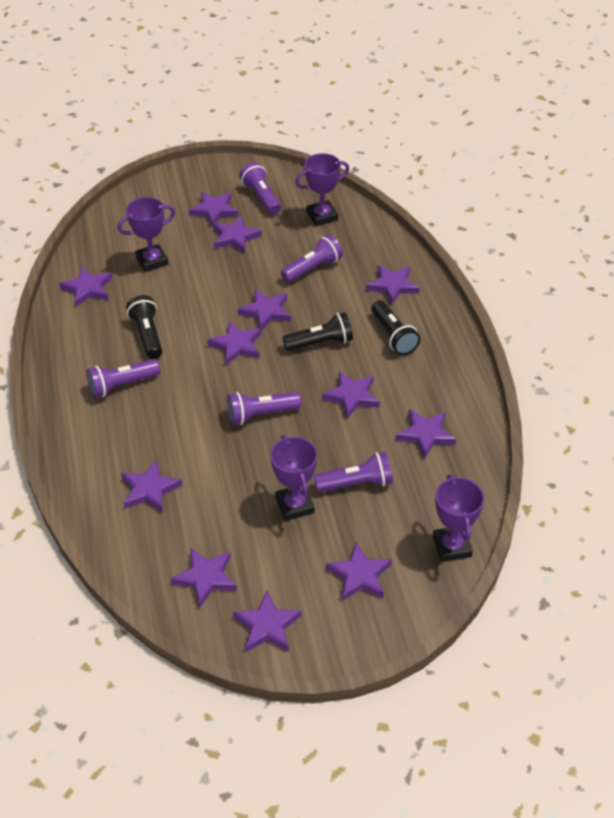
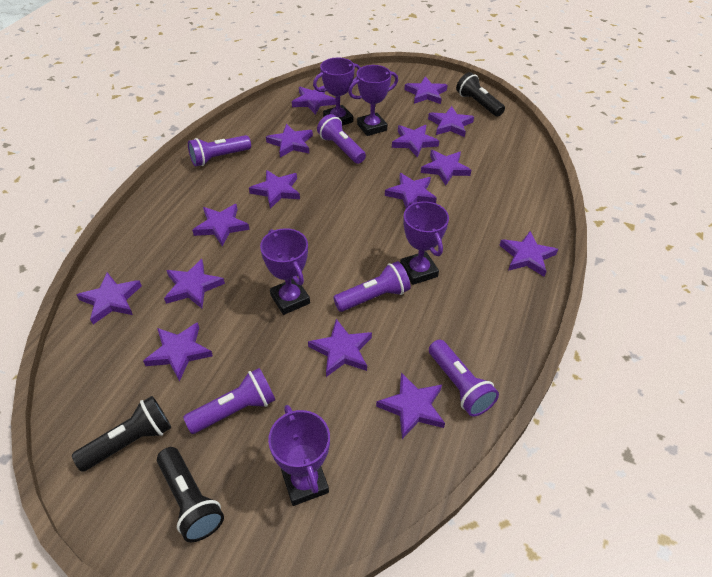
purple star: 12 -> 15
purple trophy: 4 -> 5

